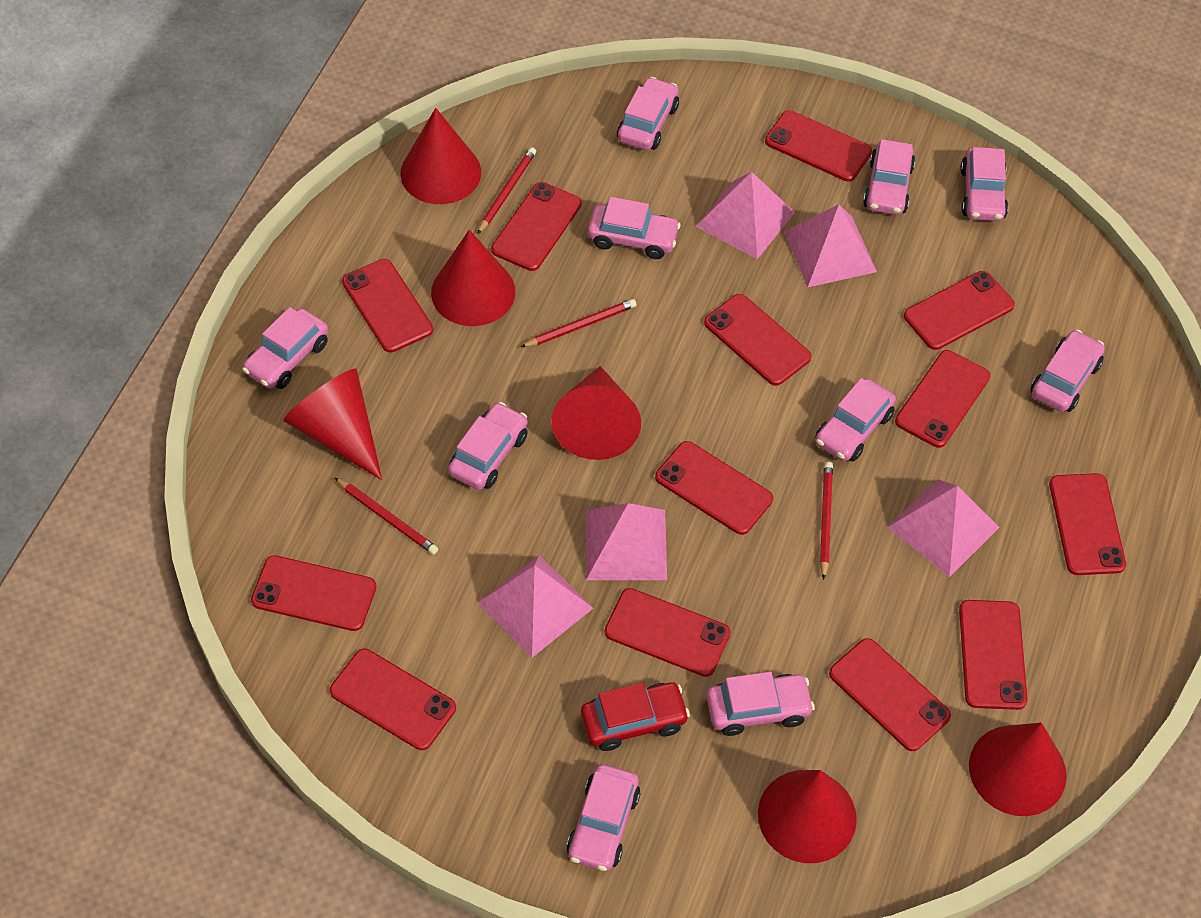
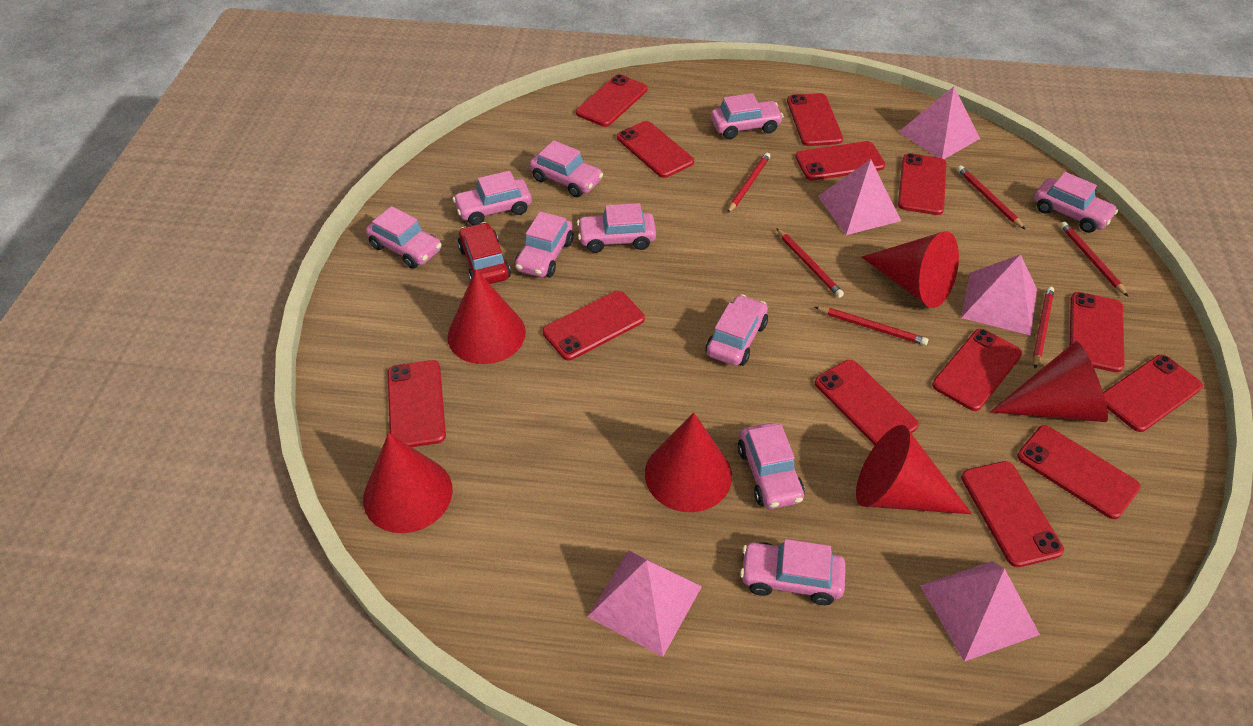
red pencil: 4 -> 6

